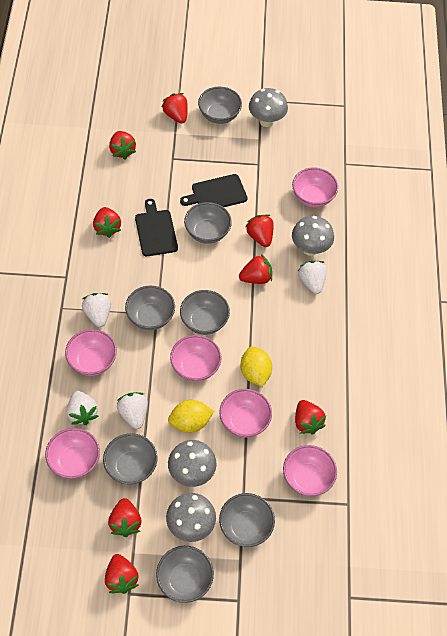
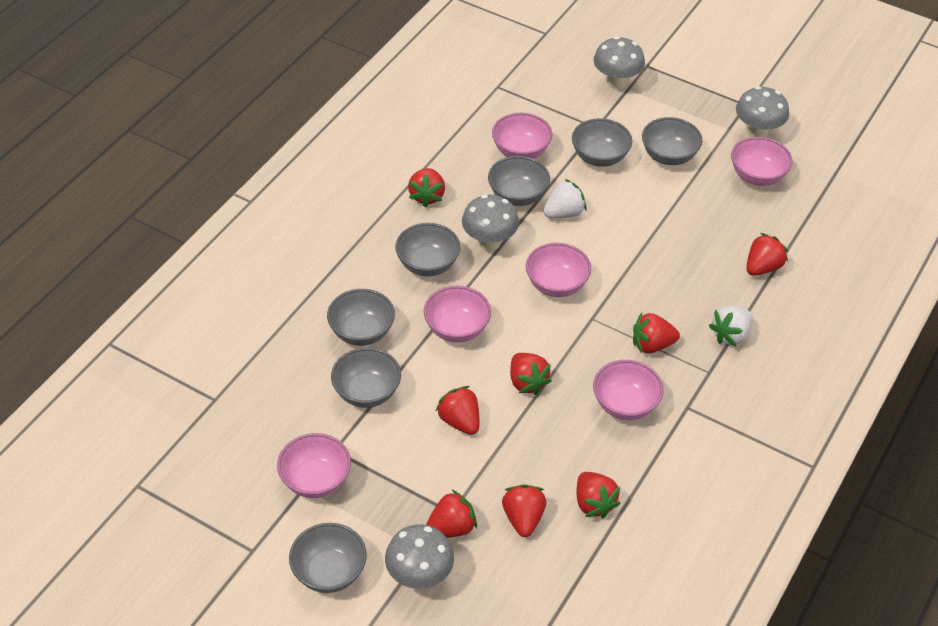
black cutting board: 2 -> 0
white strawberry: 4 -> 2
yellow lemon: 2 -> 0

